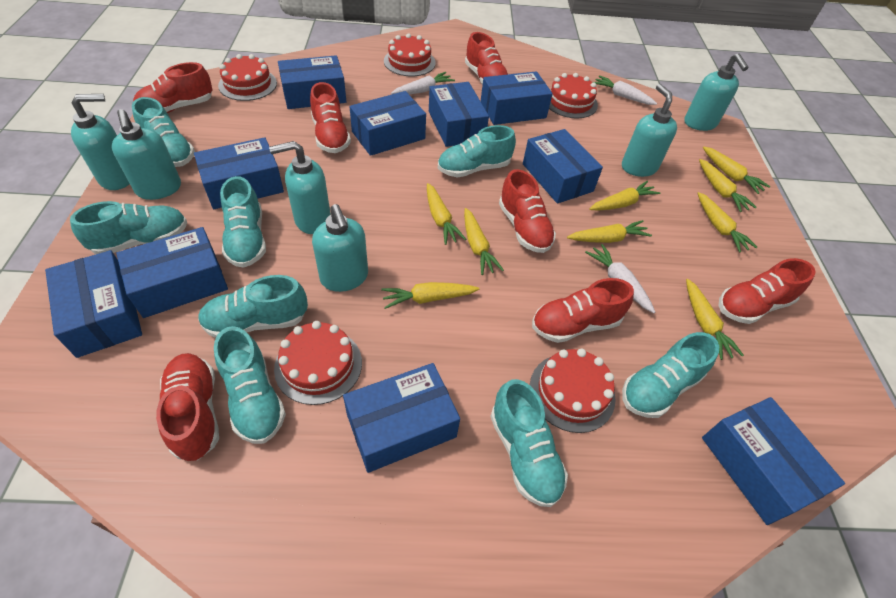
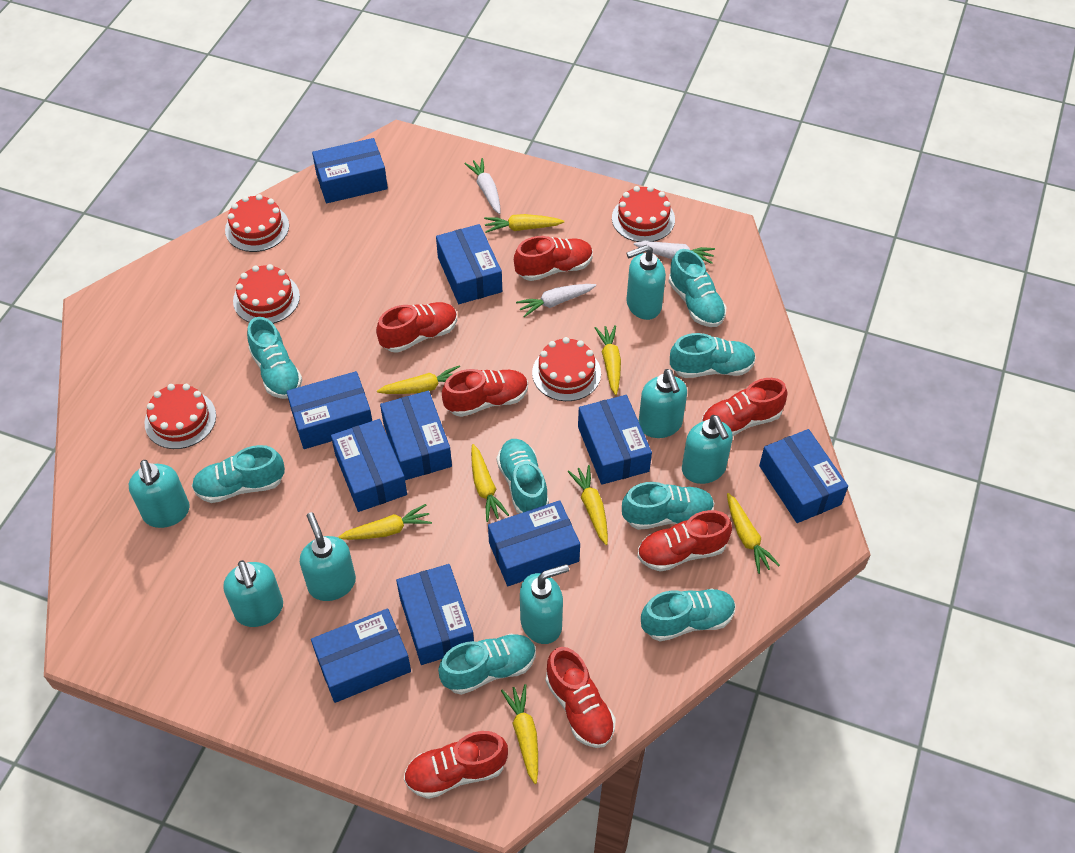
turquoise soap dispenser: 6 -> 7
yellow carrot: 9 -> 8

